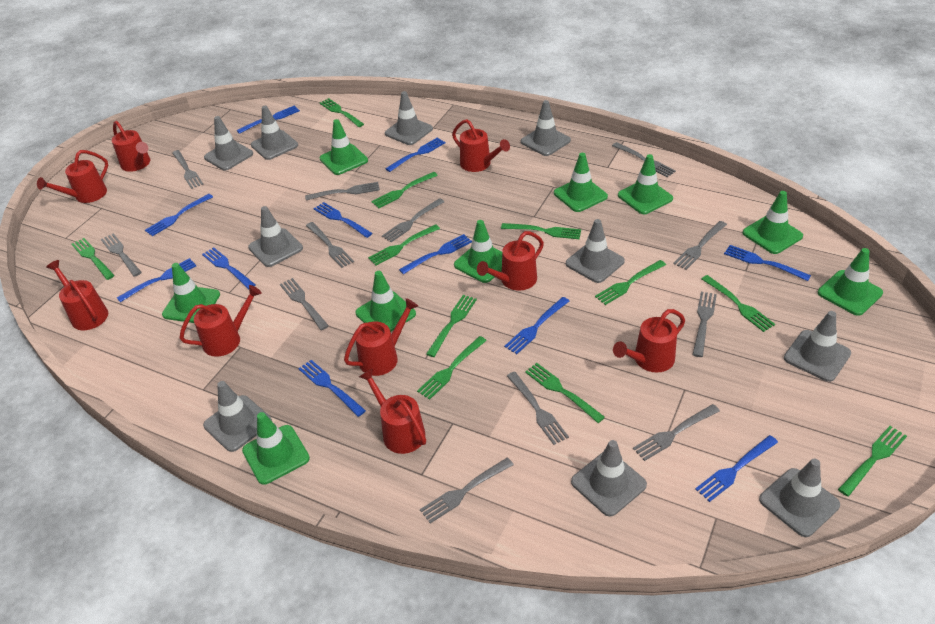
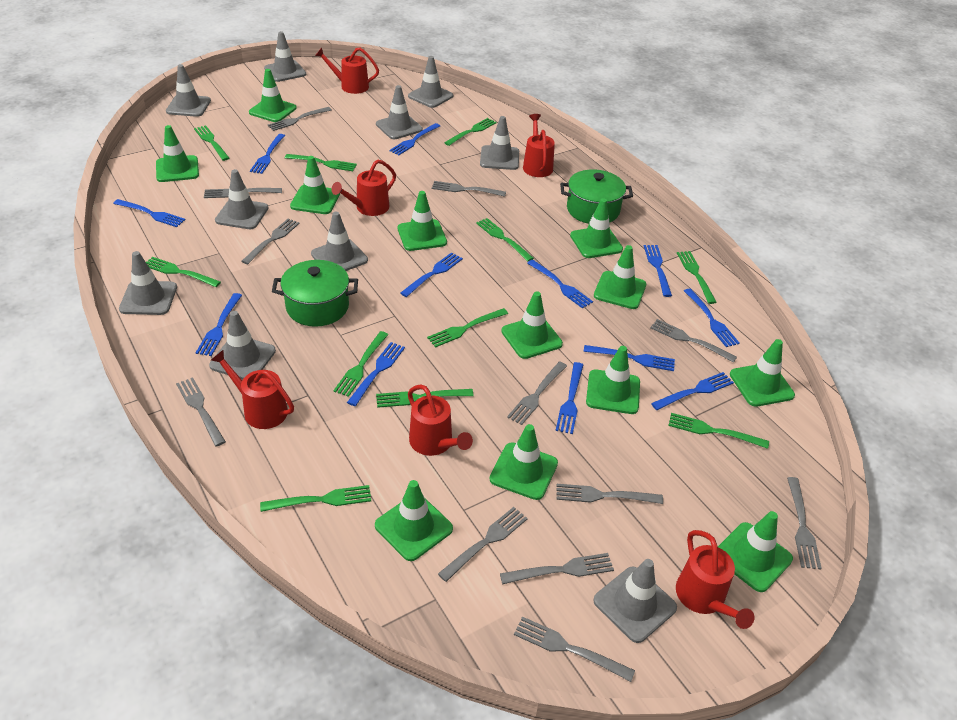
blue fork: 11 -> 12
green pot: 0 -> 2
green traffic cone: 9 -> 12
red watering can: 9 -> 6

